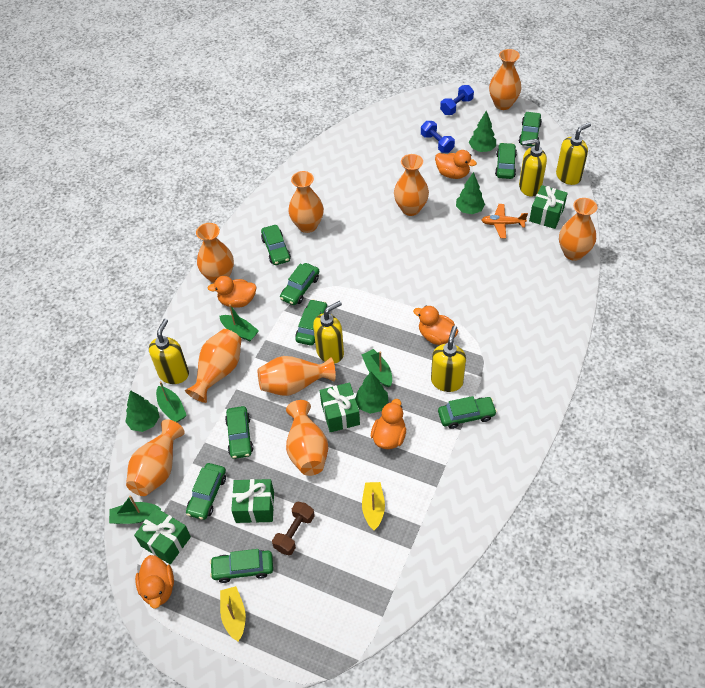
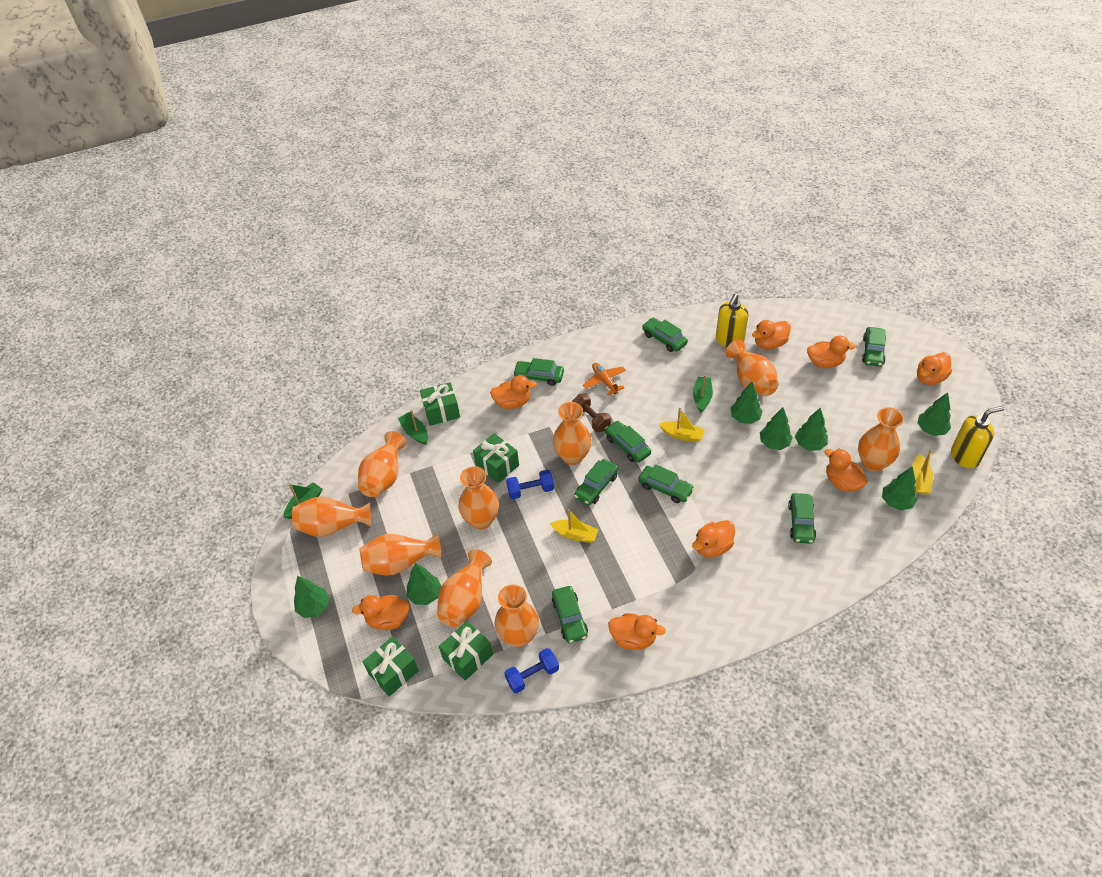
green boat: 4 -> 3
green car: 9 -> 8
green tree: 4 -> 7
orange duck: 5 -> 8
yellow boat: 2 -> 3
yellow soap dispenser: 5 -> 2

